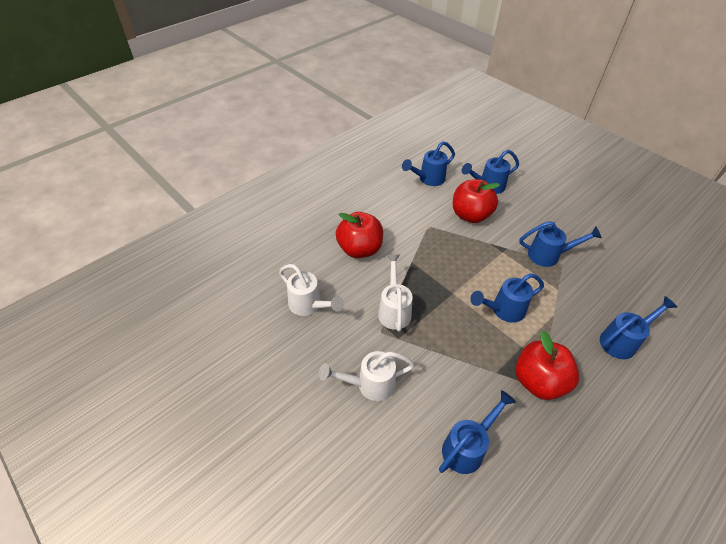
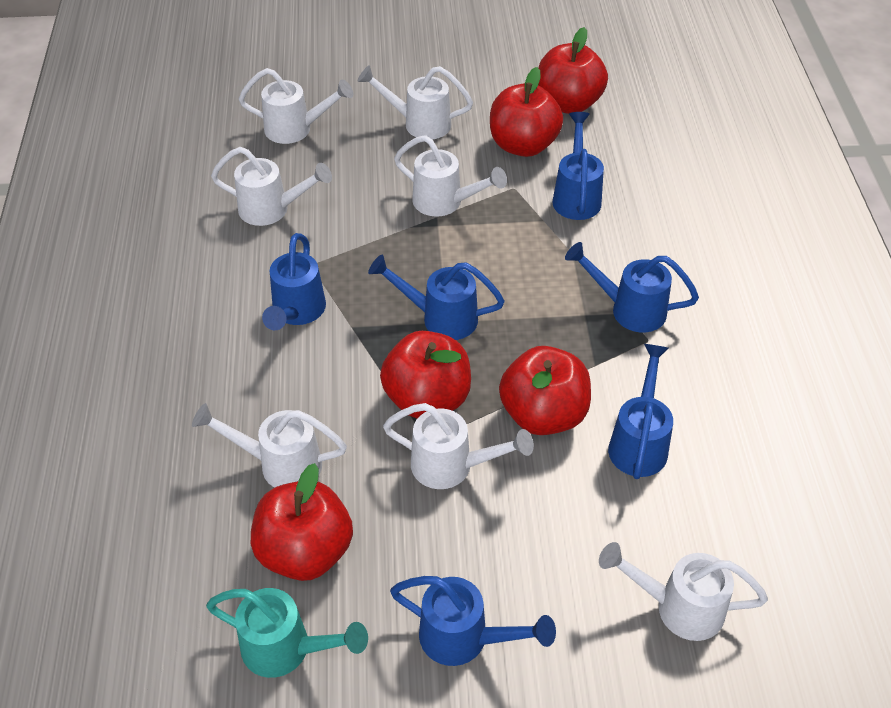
red apple: 3 -> 5
turquoise watering can: 0 -> 1
white watering can: 3 -> 7

